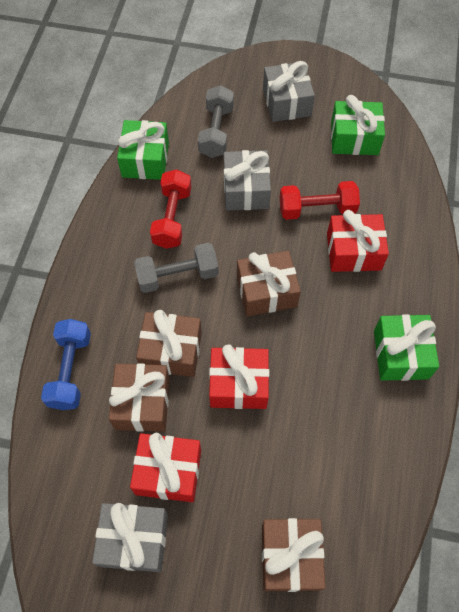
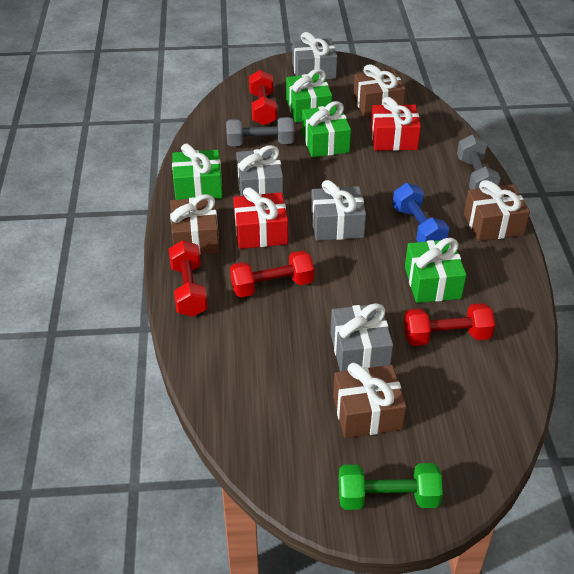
green dumbbell: 0 -> 1
green gift: 3 -> 4
grey gift: 3 -> 4
red dumbbell: 2 -> 4
red gift: 3 -> 2

